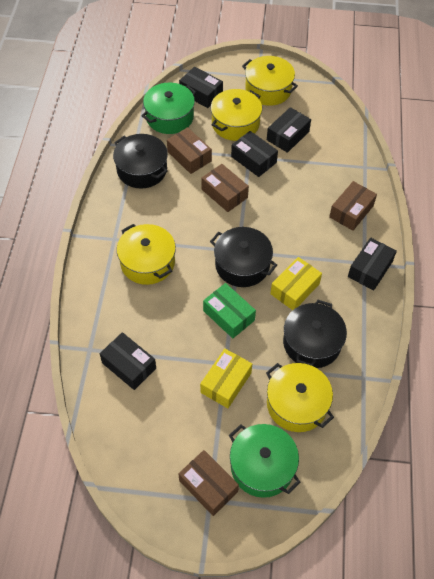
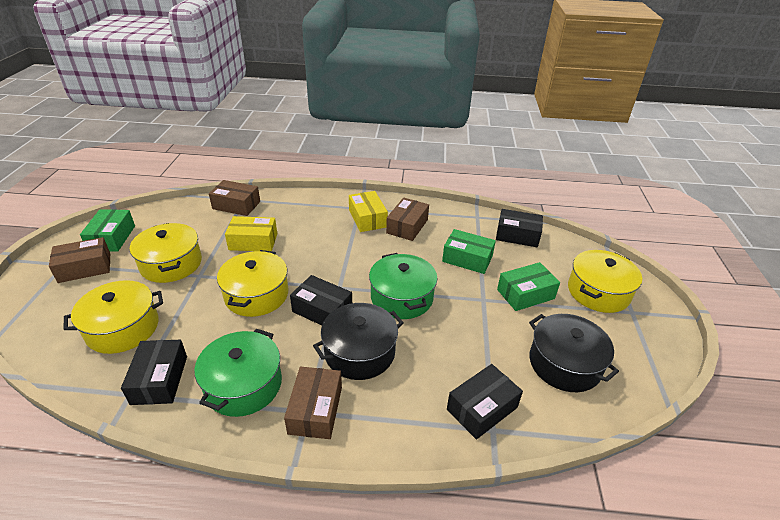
black box: 5 -> 4
black pot: 3 -> 2
green box: 1 -> 3

